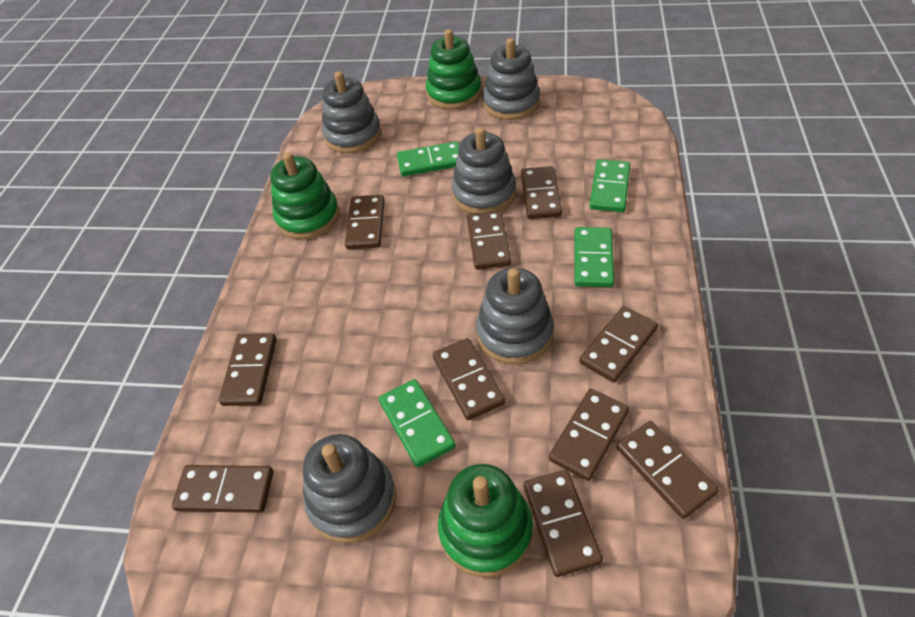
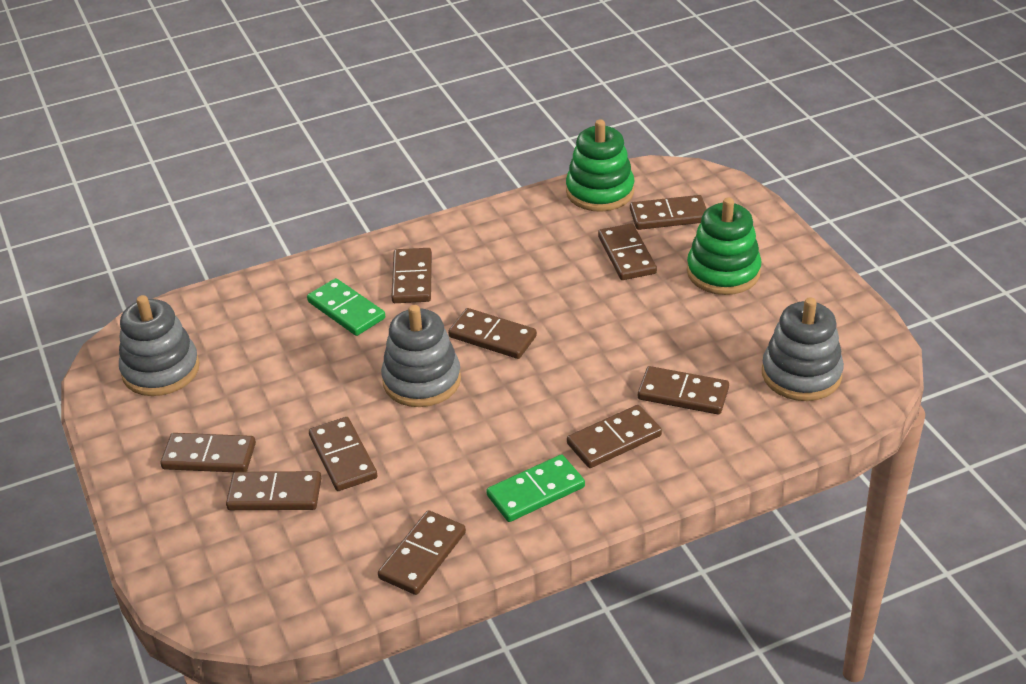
green domino: 4 -> 2
green stacking toy: 3 -> 2
grey stacking toy: 5 -> 3

